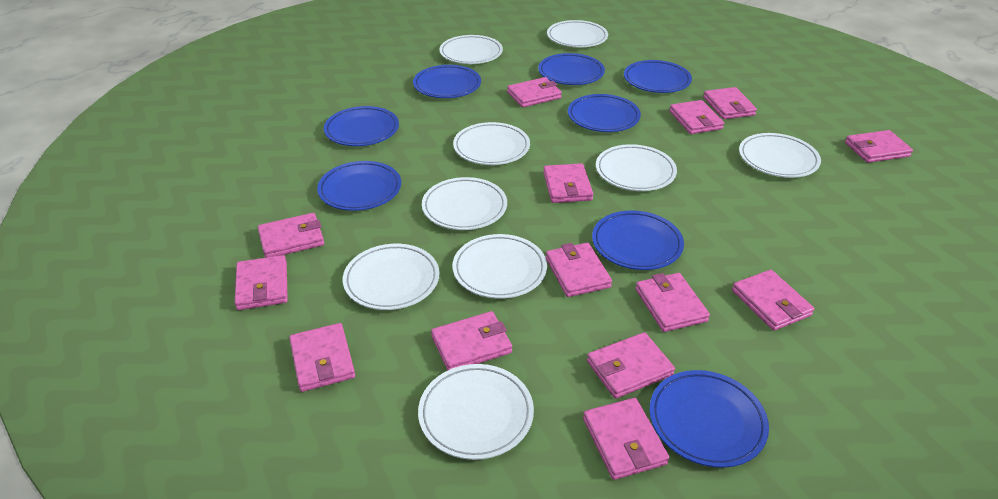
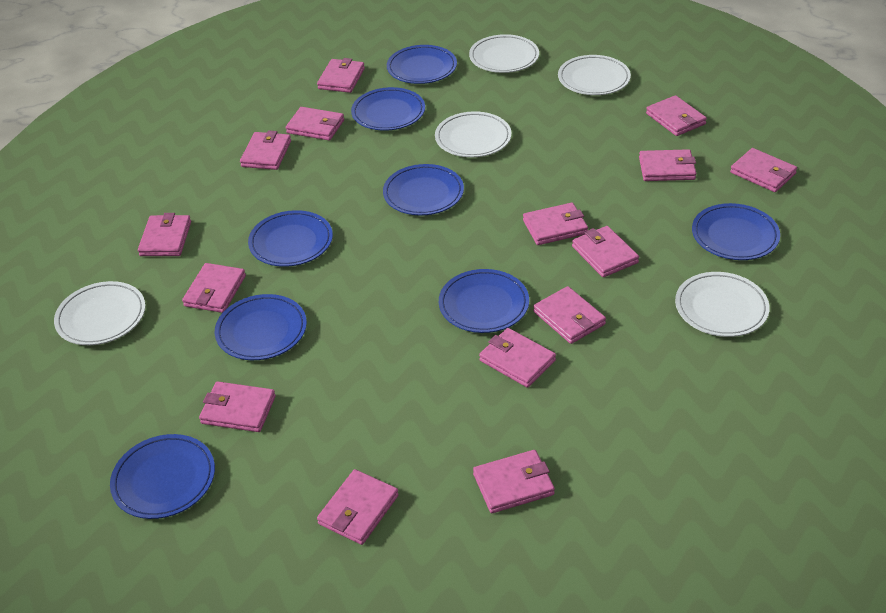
pink wallet: 14 -> 15
white plate: 9 -> 5

